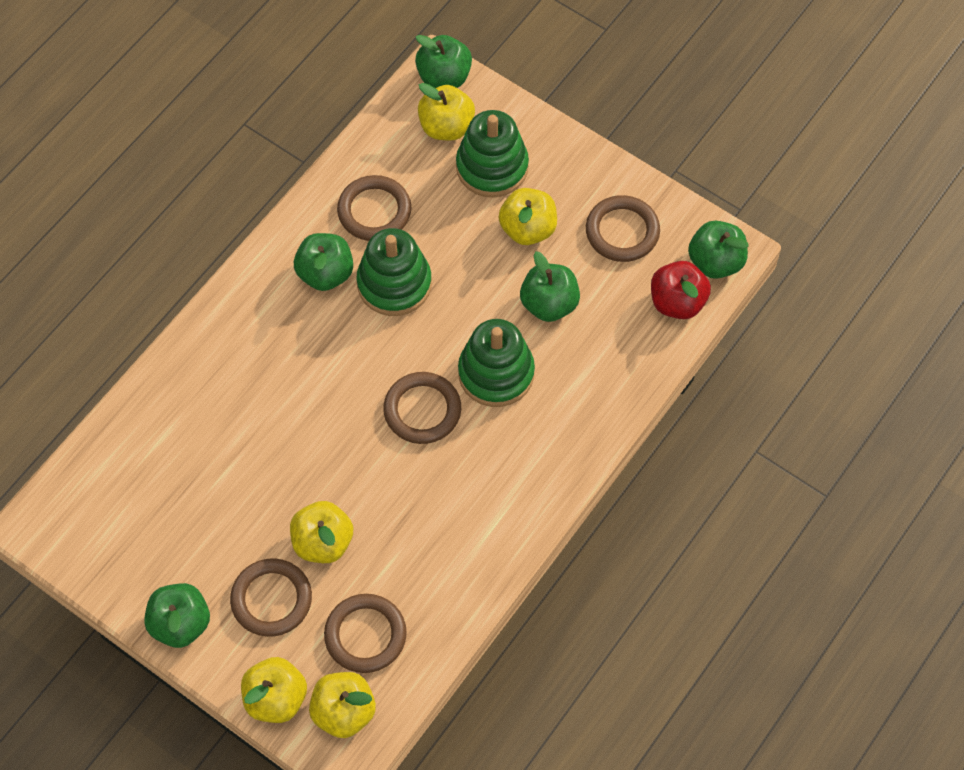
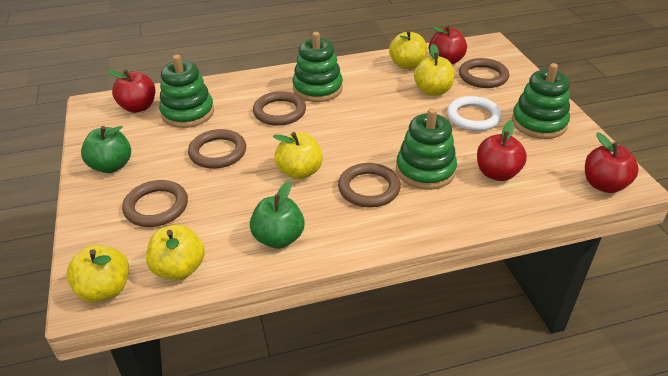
green apple: 5 -> 2
green stacking toy: 3 -> 4
red apple: 1 -> 4
white ring: 0 -> 1

